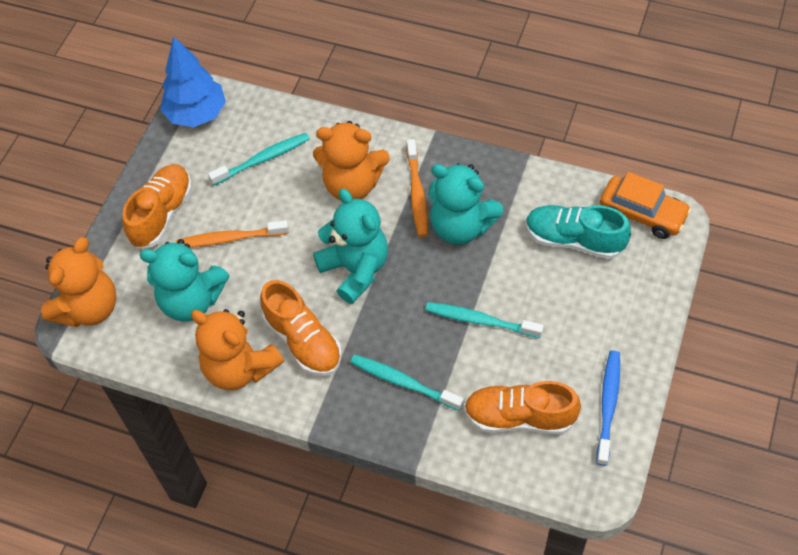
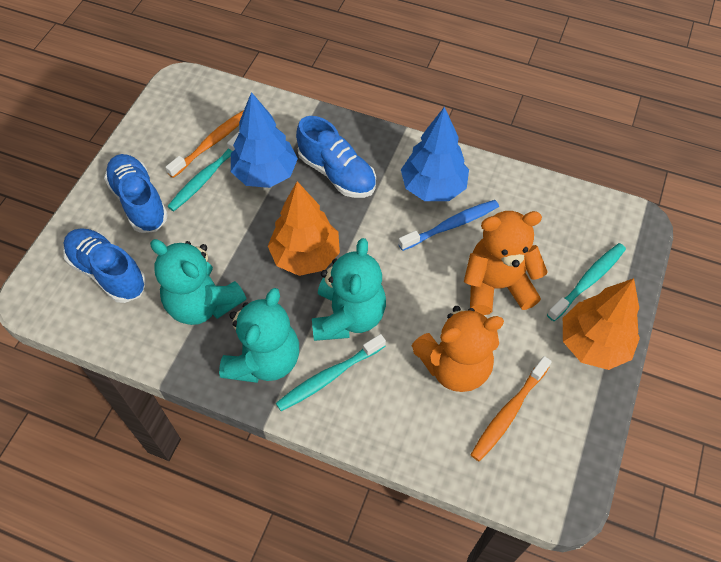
blue shoe: 0 -> 3
blue tree: 1 -> 2
orange car: 1 -> 0
orange shoe: 3 -> 0
orange teddy bear: 3 -> 2
orange tree: 0 -> 2
turquoise shoe: 1 -> 0

